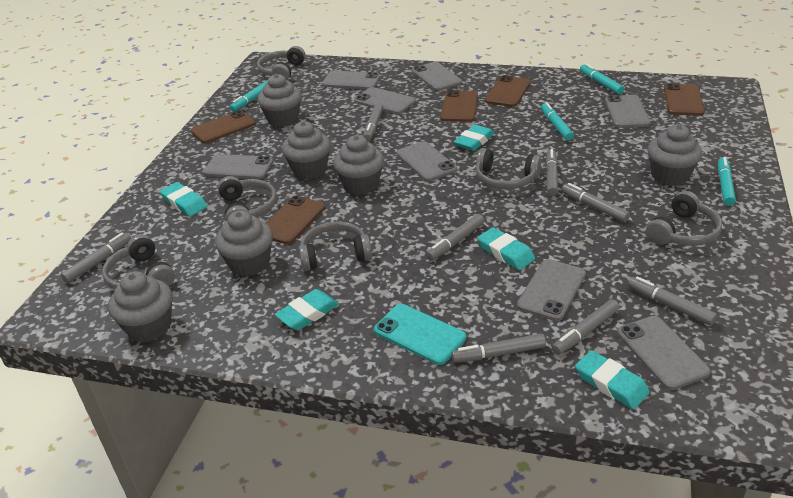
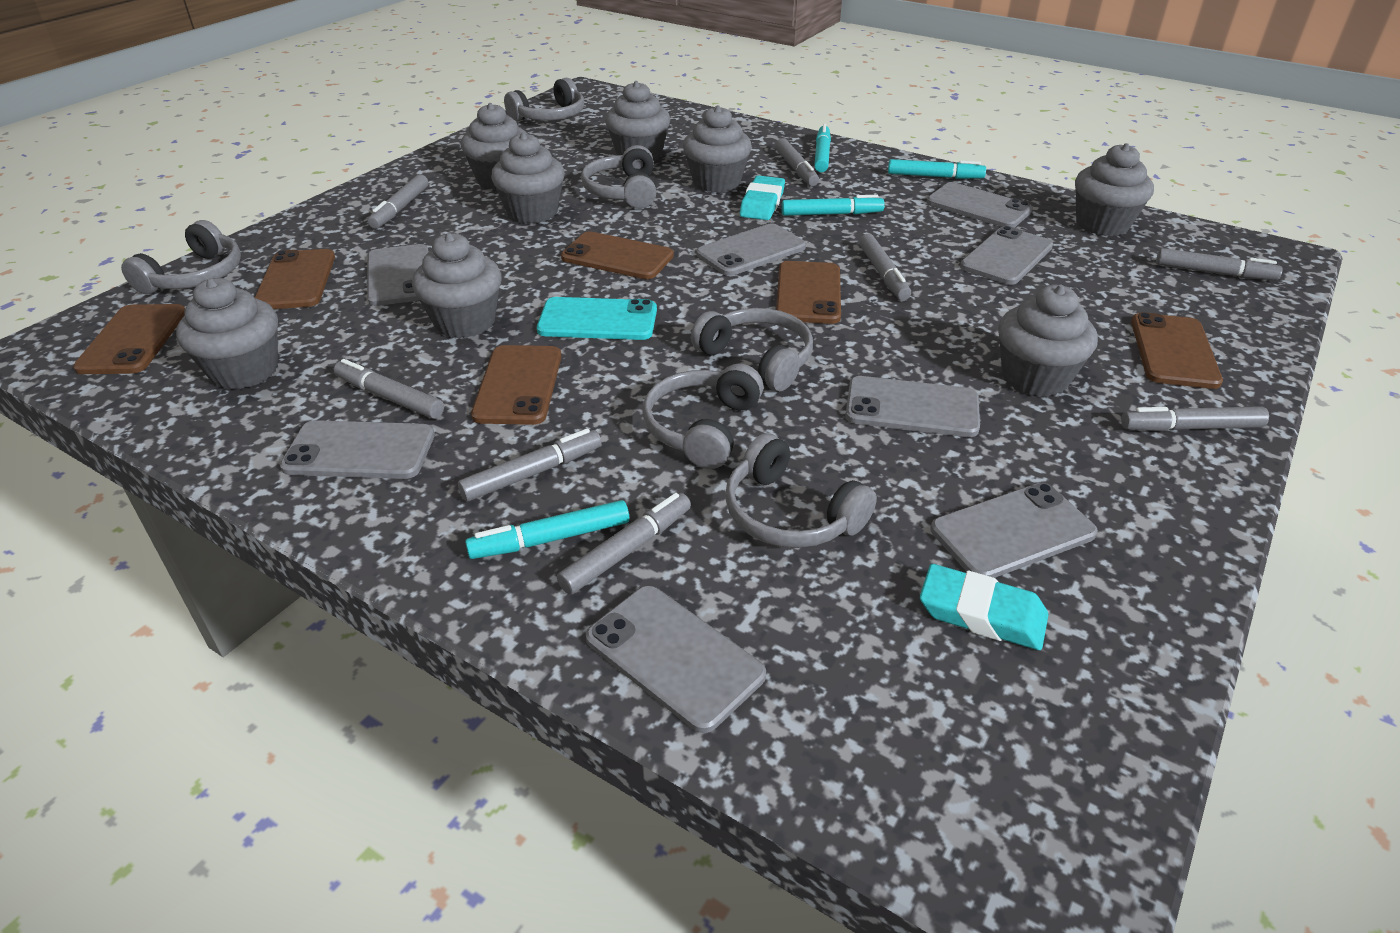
brown phone: 5 -> 6
grey cupcake: 6 -> 8
turquoise eraser: 5 -> 2

